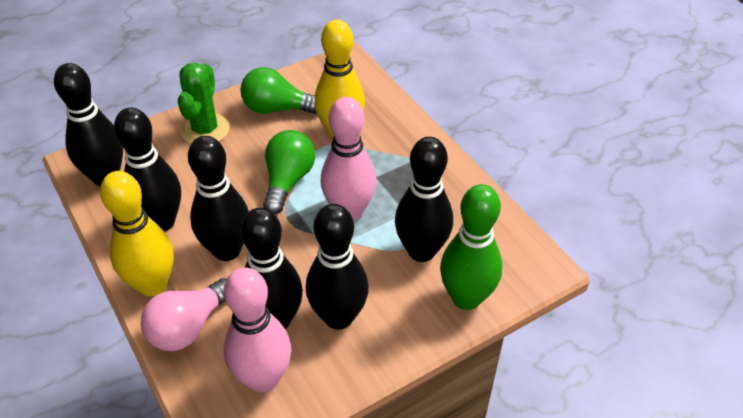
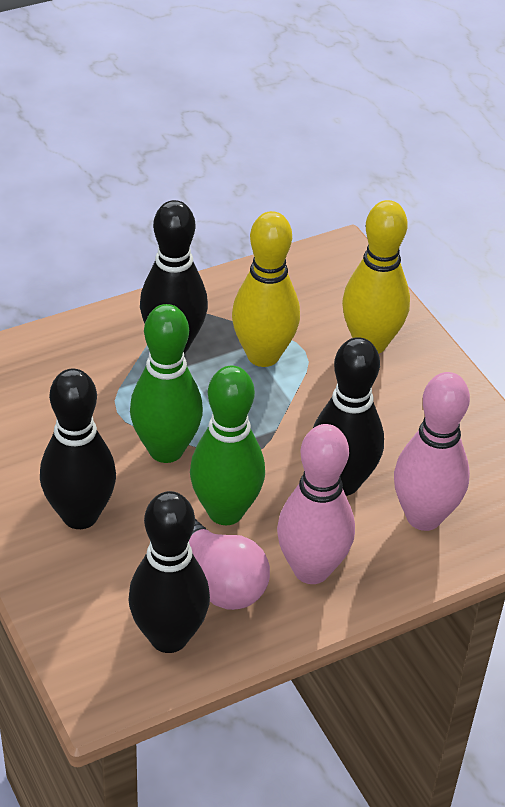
black bowling pin: 6 -> 4
green bowling pin: 1 -> 2
green cactus: 1 -> 0
green light bulb: 2 -> 0

